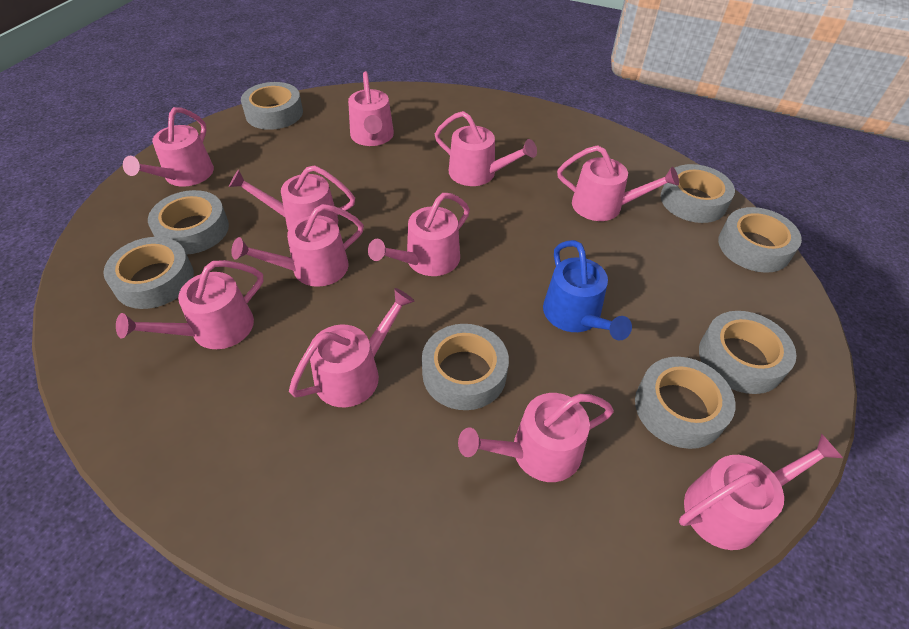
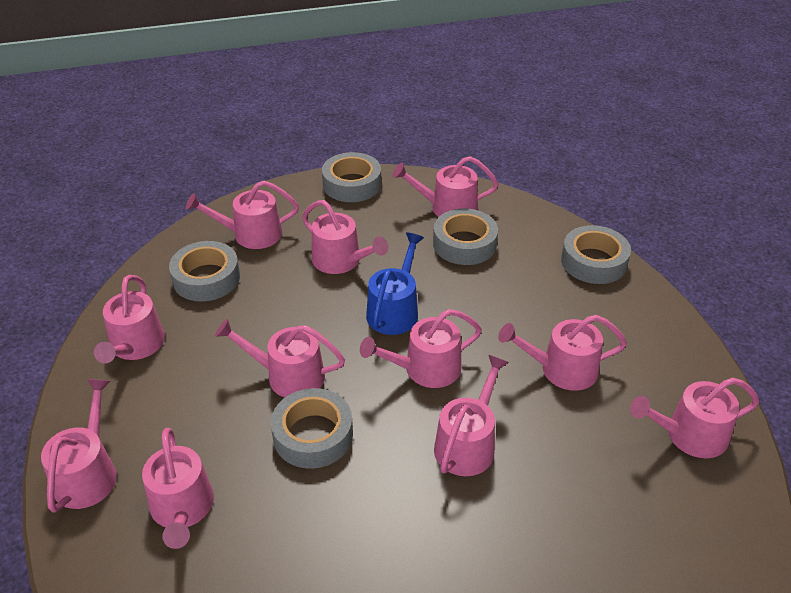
grey tape: 8 -> 5

